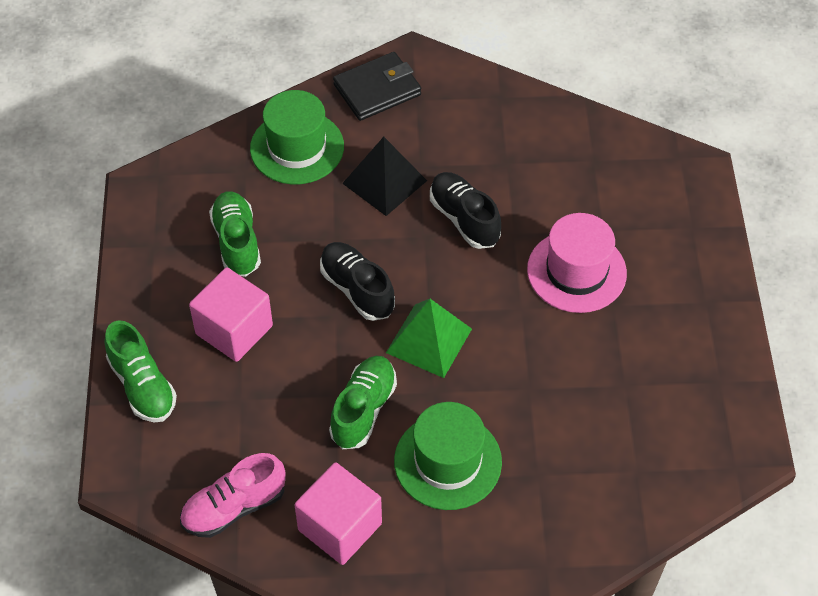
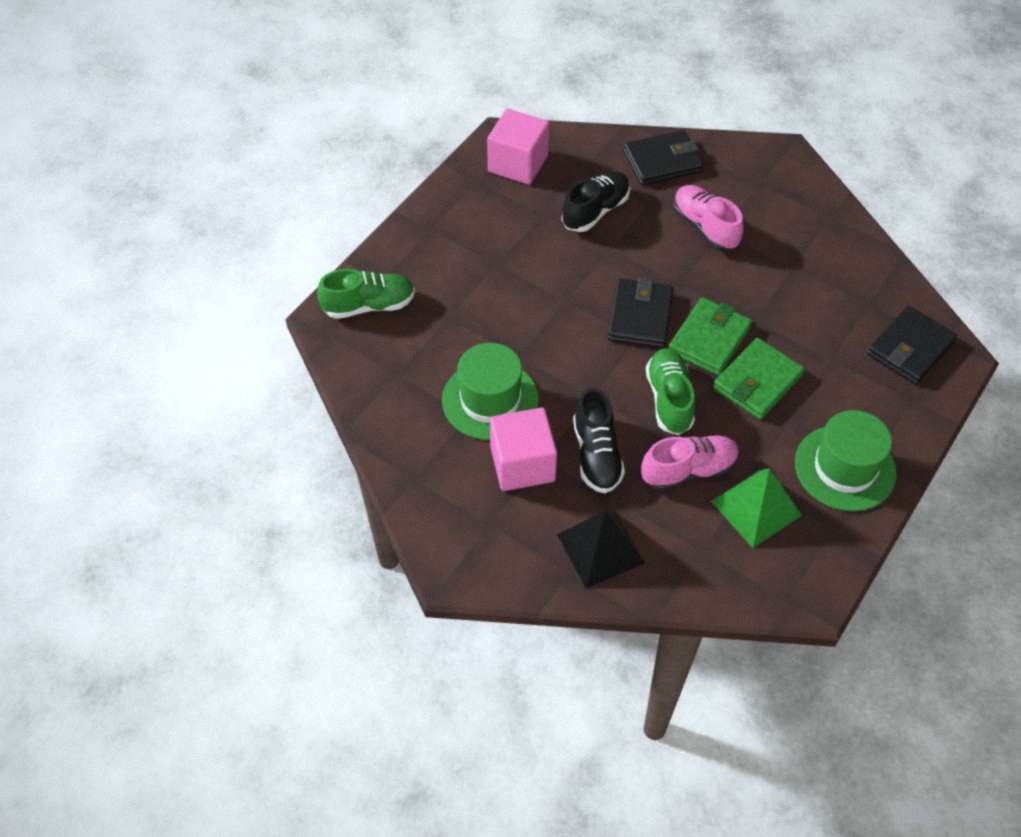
black wallet: 1 -> 3
green shoe: 3 -> 2
green wallet: 0 -> 2
pink hat: 1 -> 0
pink shoe: 1 -> 2

